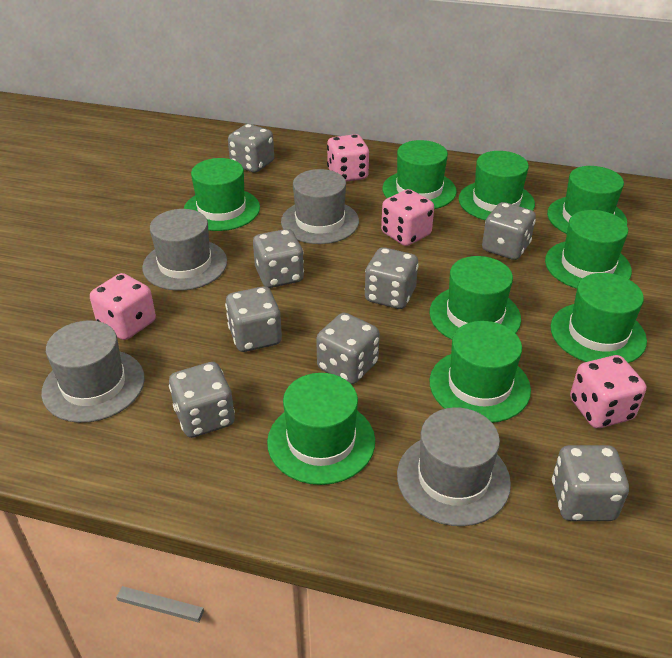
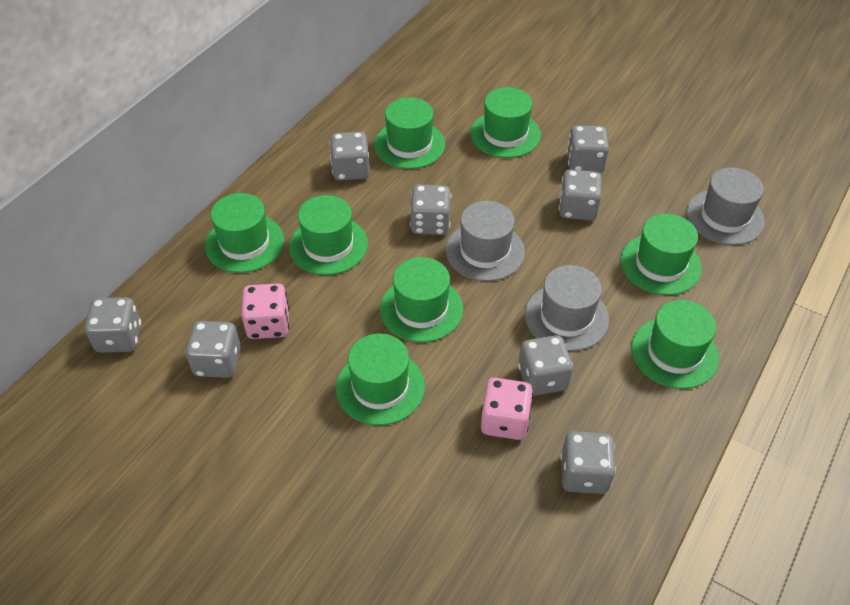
green hat: 9 -> 8
grey hat: 4 -> 3
pink dice: 4 -> 2

